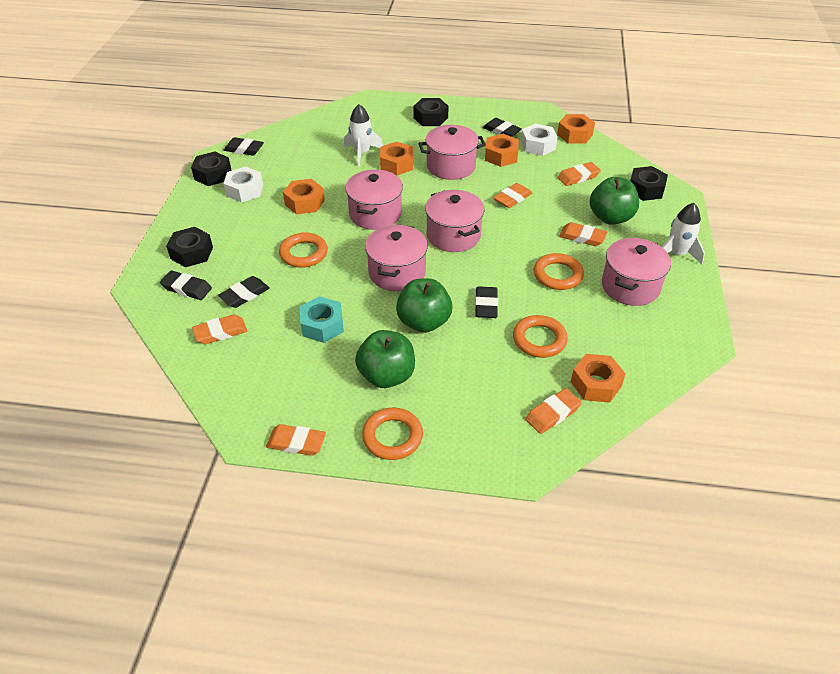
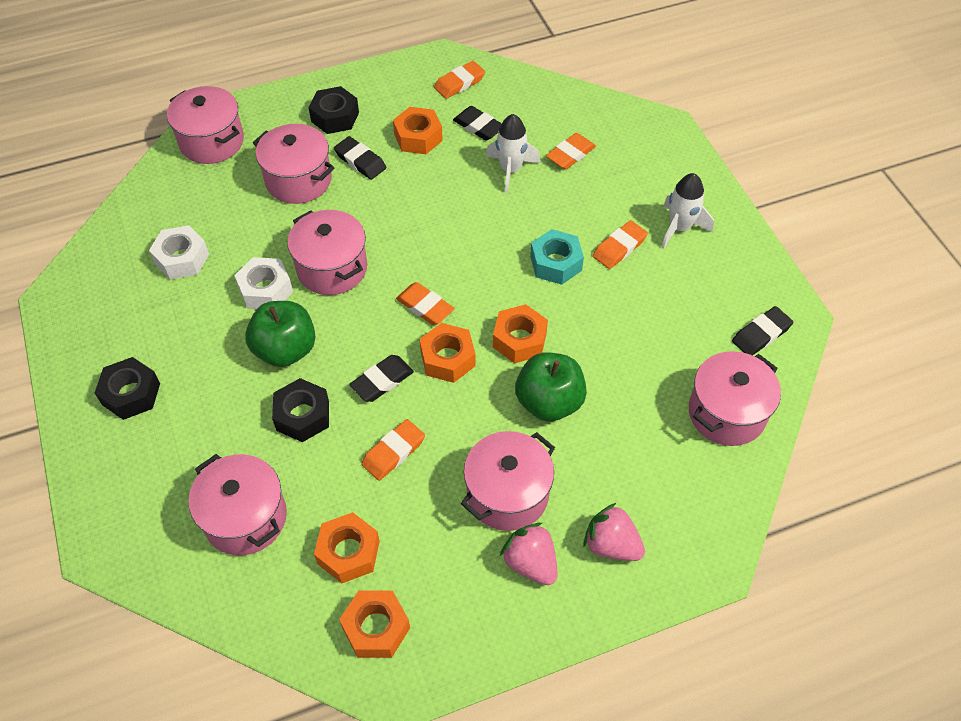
black eraser: 5 -> 4
black nut: 4 -> 3
green apple: 3 -> 2
orange eraser: 6 -> 5
orange ring: 4 -> 0
pink pot: 5 -> 6
pink strawberry: 0 -> 2

